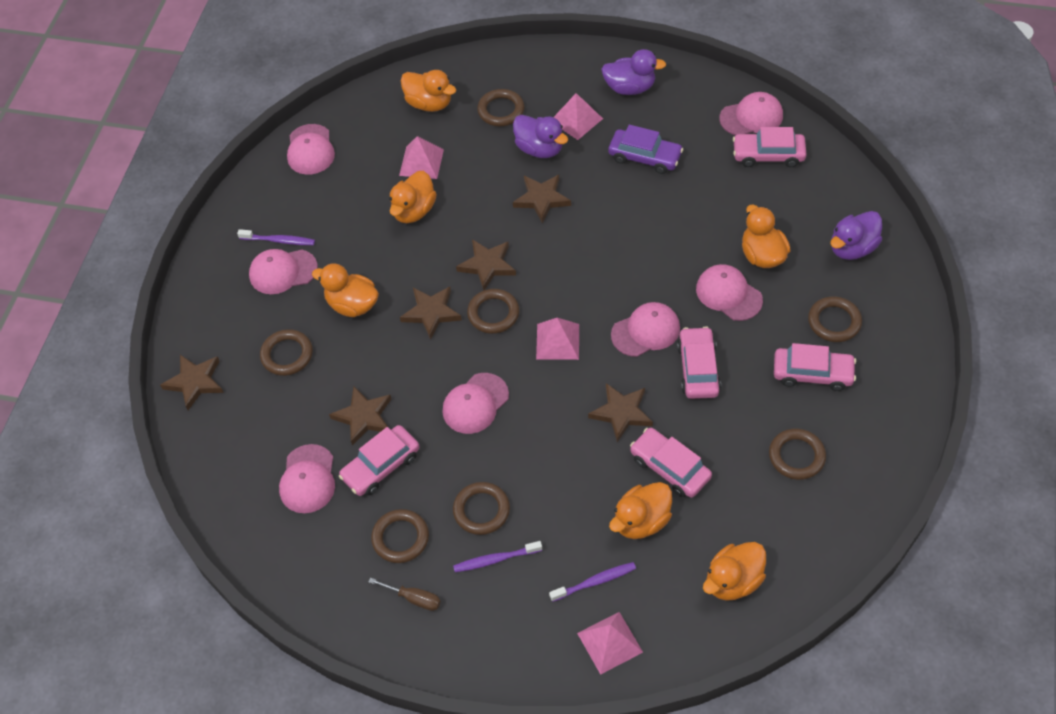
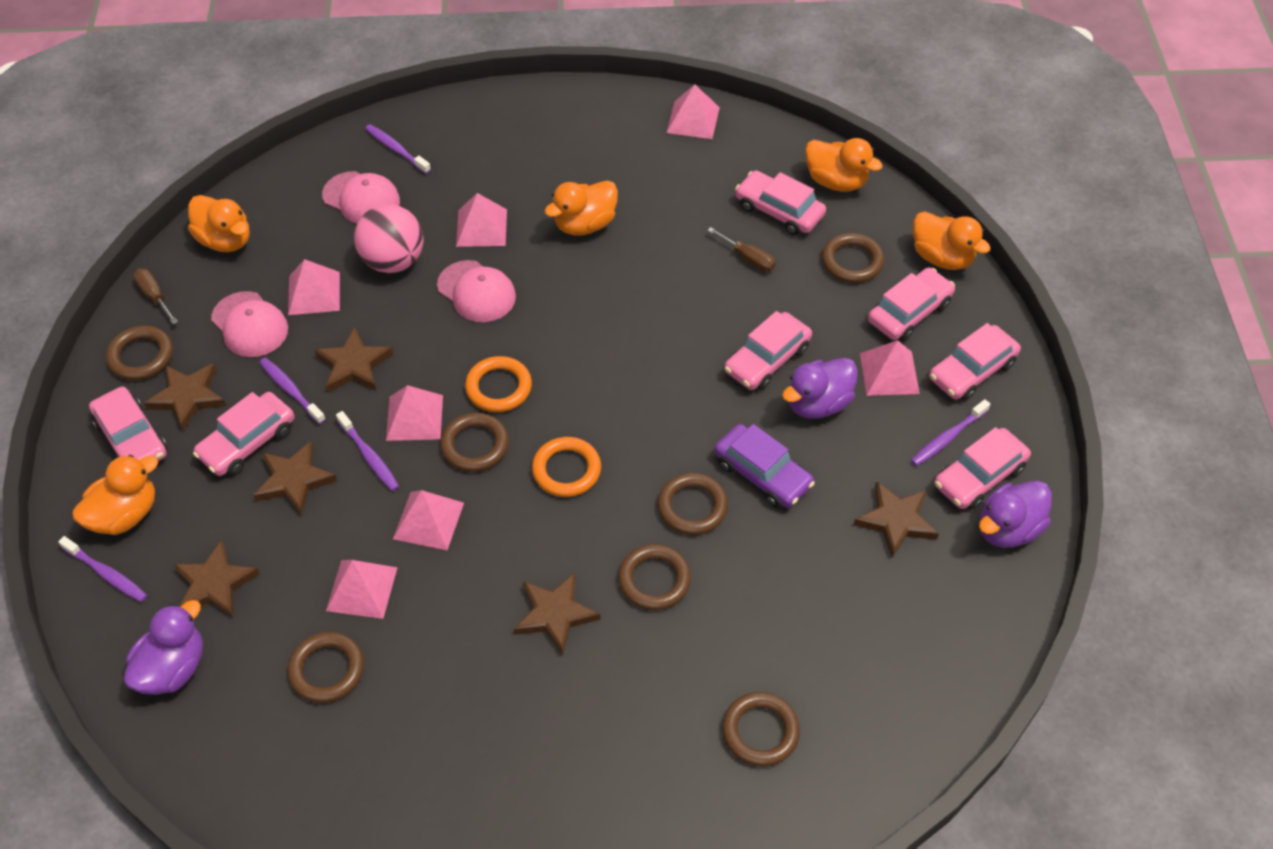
brown screwdriver: 1 -> 2
orange duck: 6 -> 5
orange ring: 0 -> 2
pink ball: 0 -> 1
pink cap: 7 -> 3
pink car: 5 -> 7
pink pyramid: 4 -> 7
purple toothbrush: 3 -> 5

